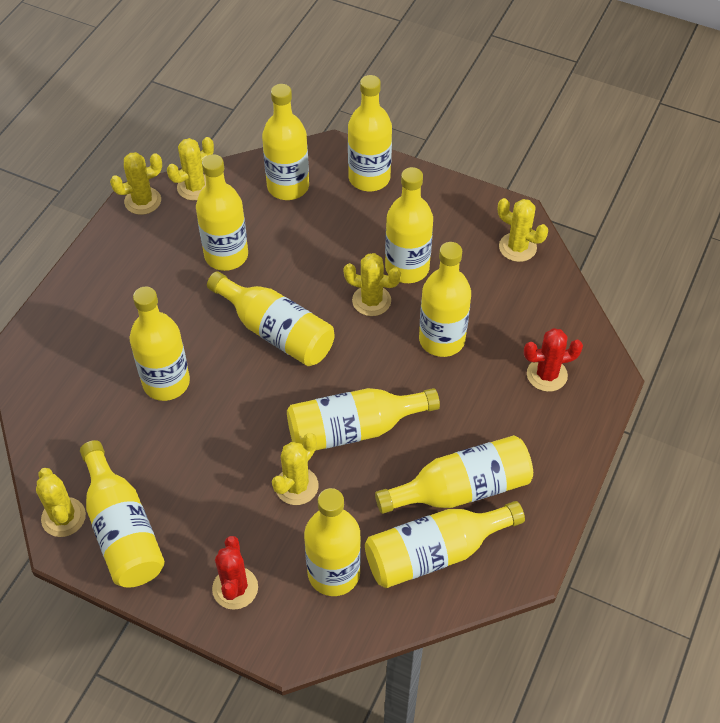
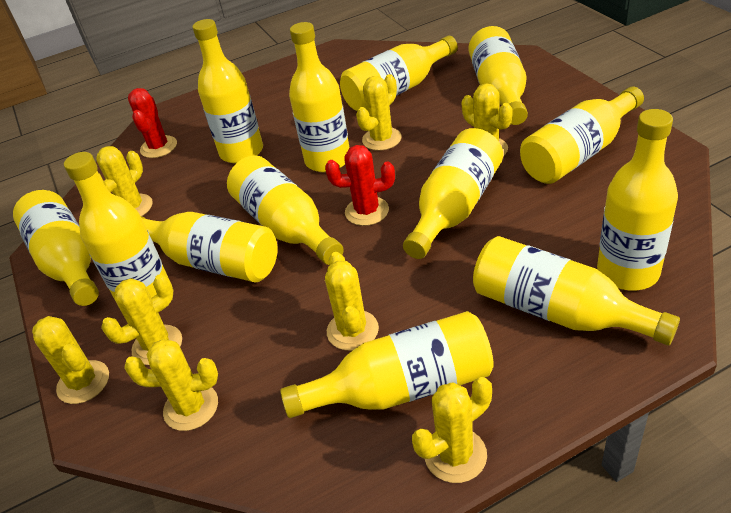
yellow bottle: 12 -> 13
yellow cactus: 6 -> 8

